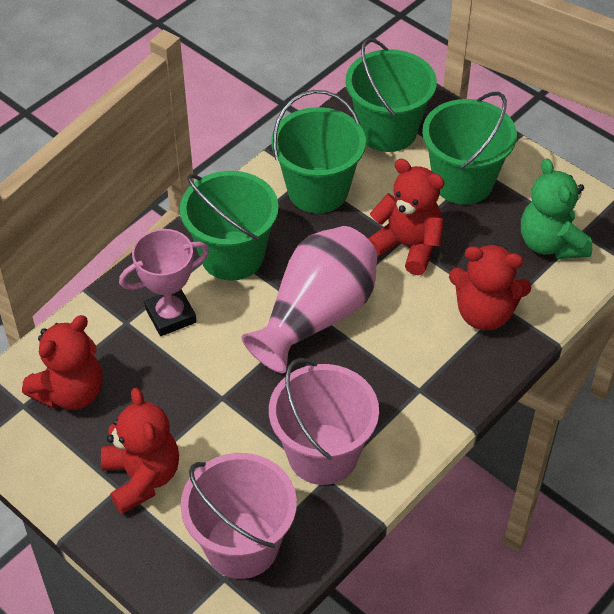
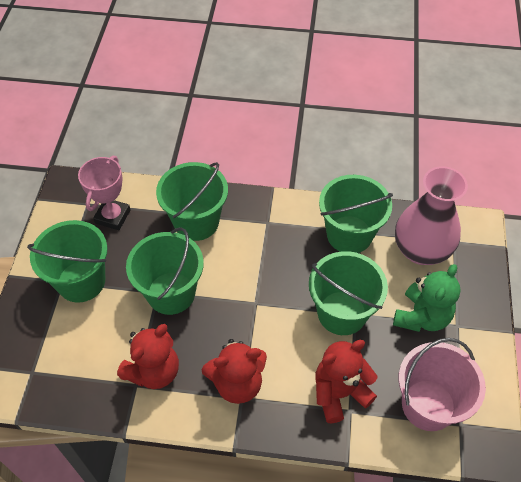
green bucket: 4 -> 5
pink bucket: 2 -> 1
red teddy bear: 4 -> 3

